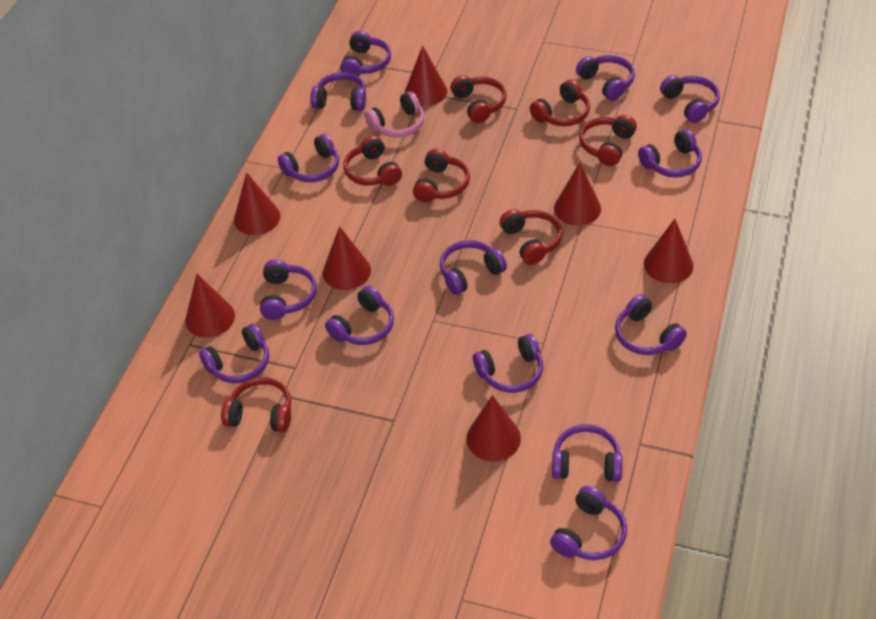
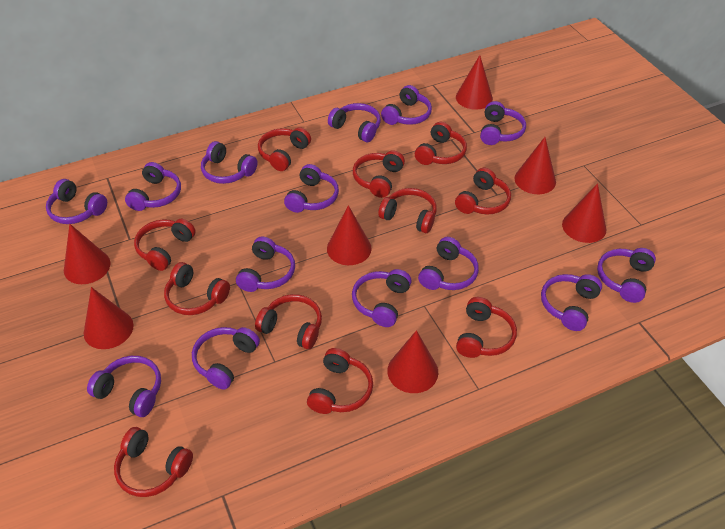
pink headphones: 1 -> 0
red headphones: 7 -> 11

